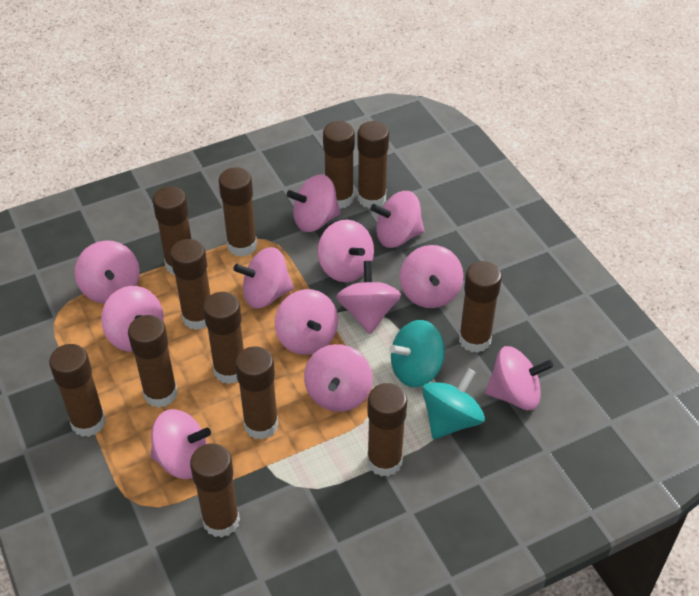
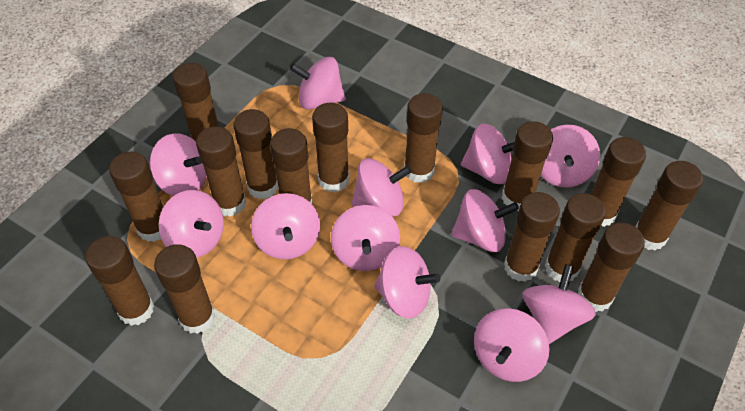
brown glue stick: 12 -> 15
turquoise spinning top: 2 -> 0

